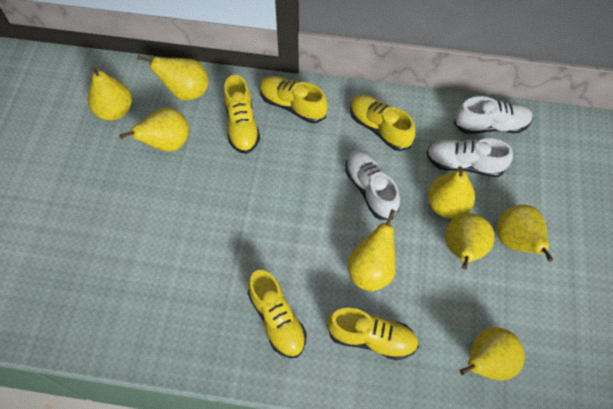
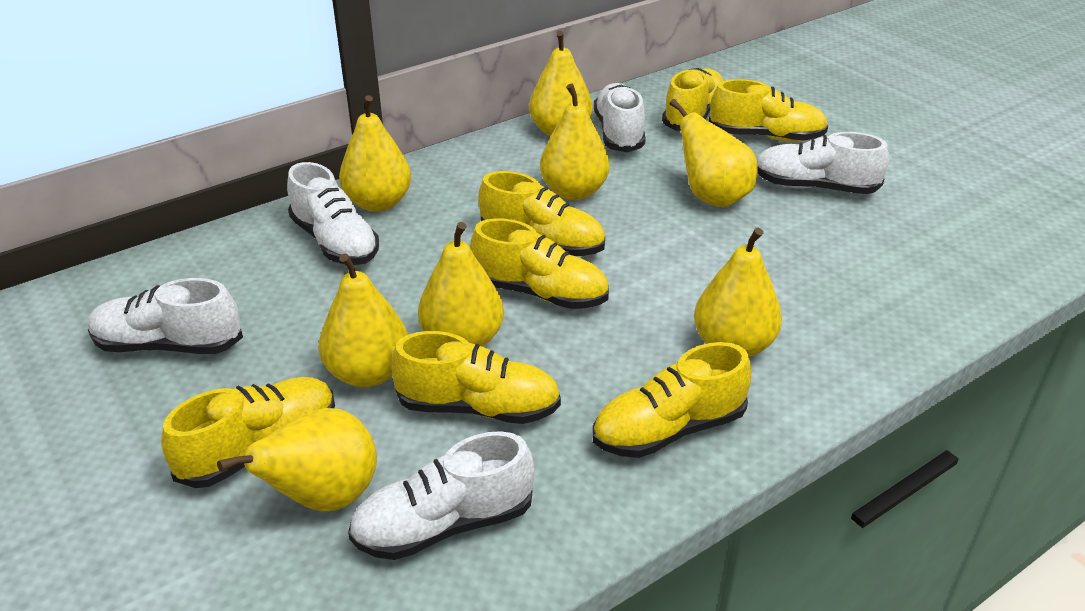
white shoe: 3 -> 5
yellow shoe: 5 -> 7

